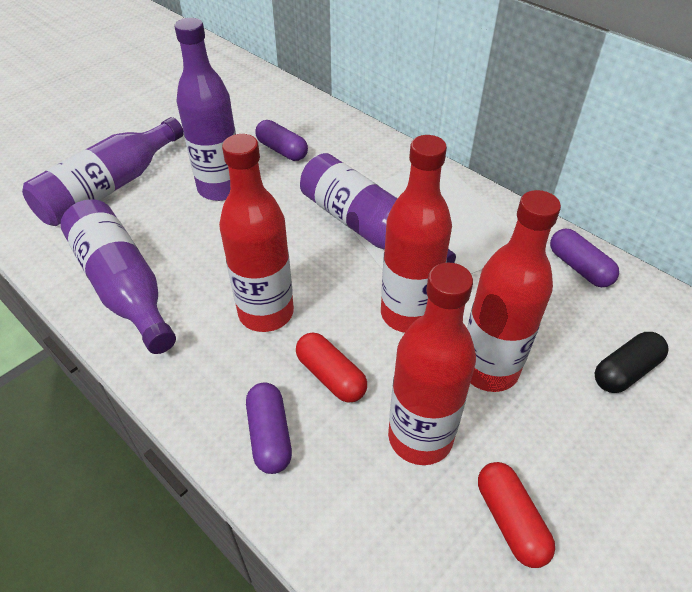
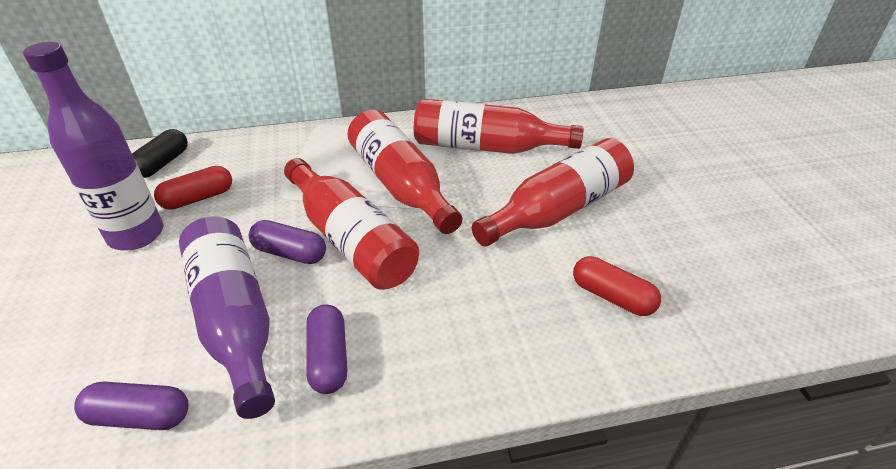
purple bottle: 4 -> 2

